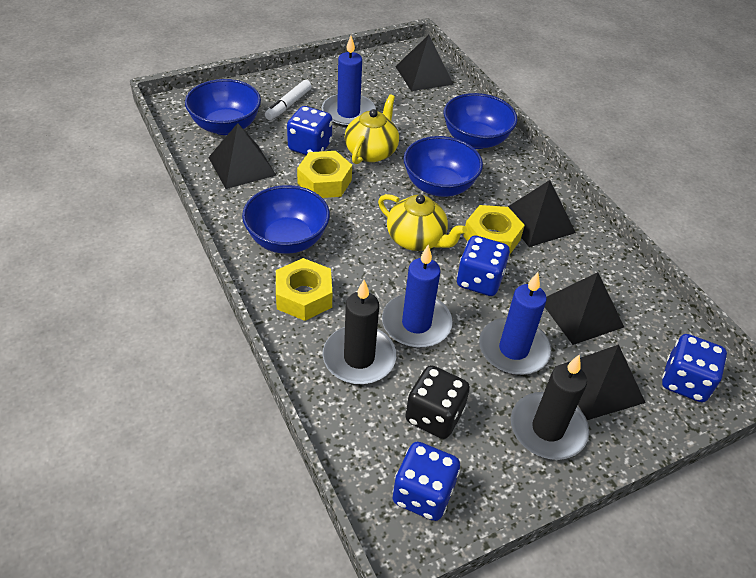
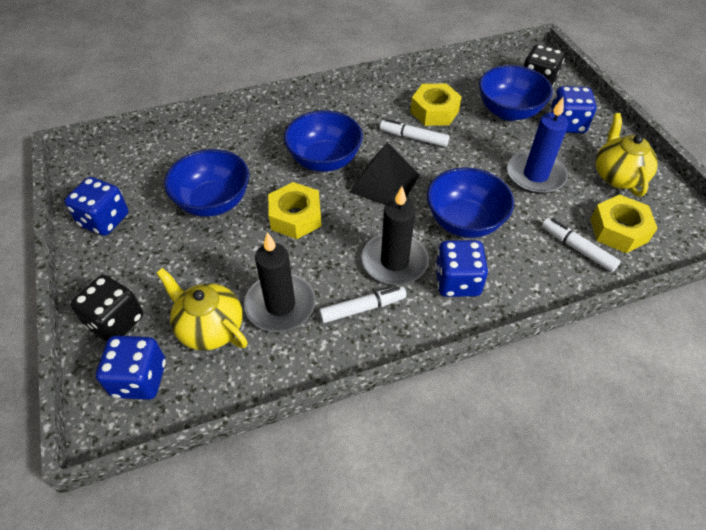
black dice: 1 -> 2
black pyramid: 5 -> 1
blue candle: 3 -> 1
white marker: 1 -> 3

